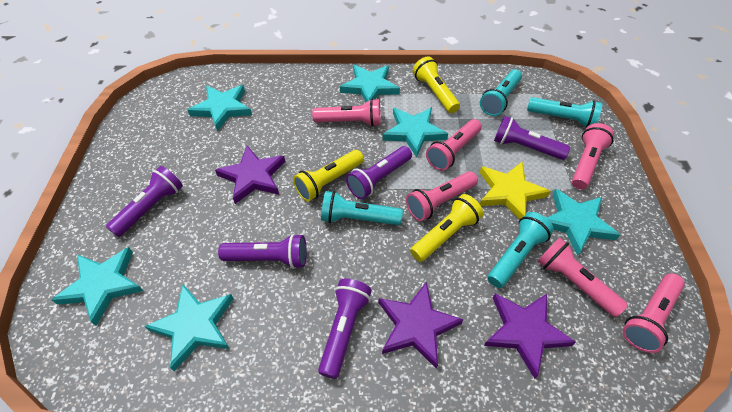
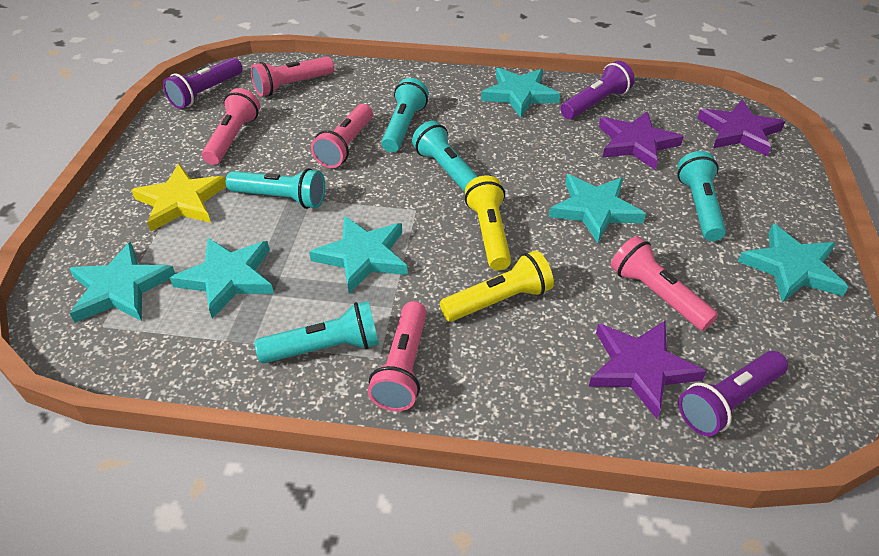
pink flashlight: 6 -> 5
purple flashlight: 5 -> 3
turquoise flashlight: 4 -> 5
yellow flashlight: 3 -> 2

